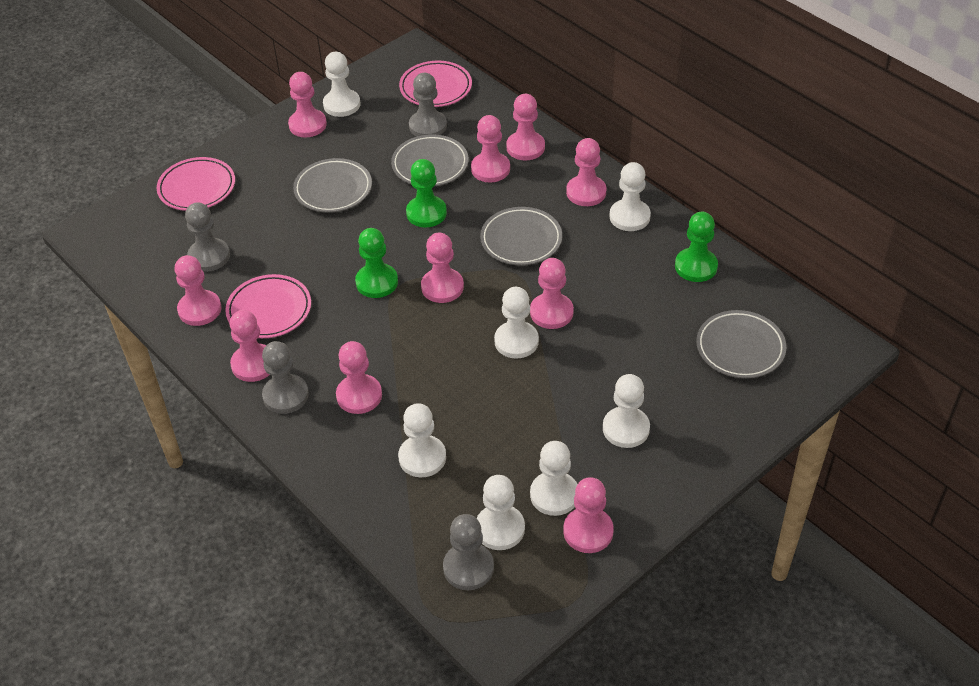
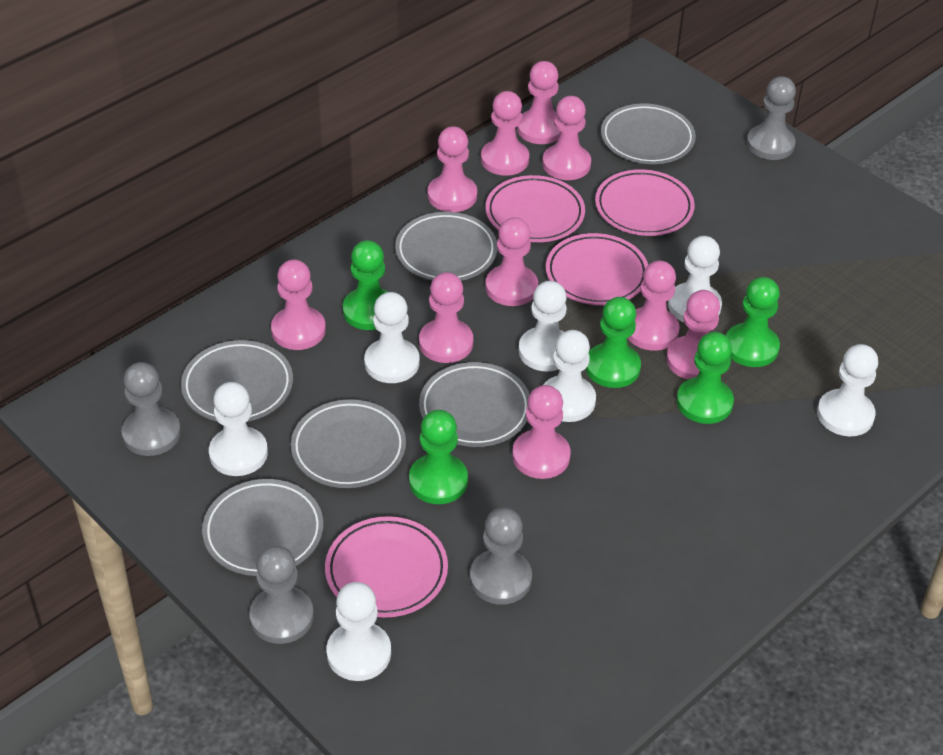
green pawn: 3 -> 5
grey plate: 4 -> 6
pink plate: 3 -> 4

